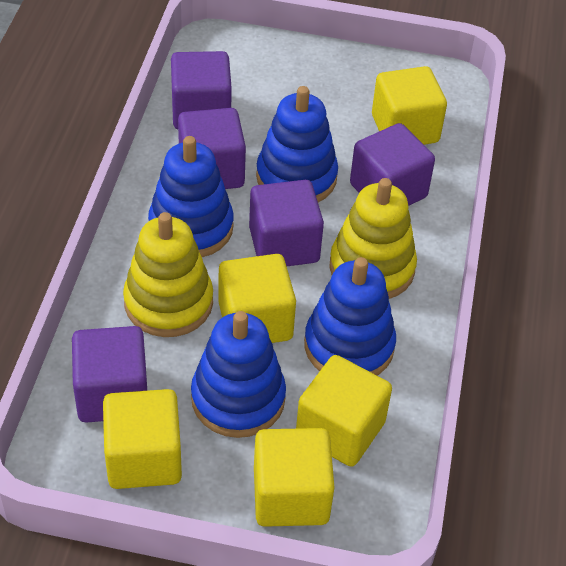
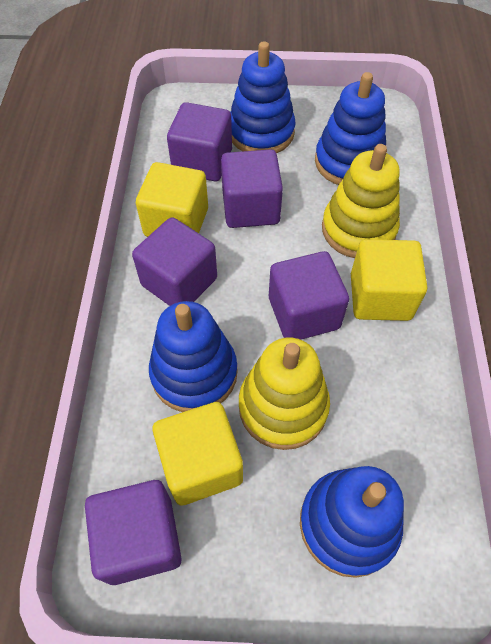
yellow cube: 5 -> 3

